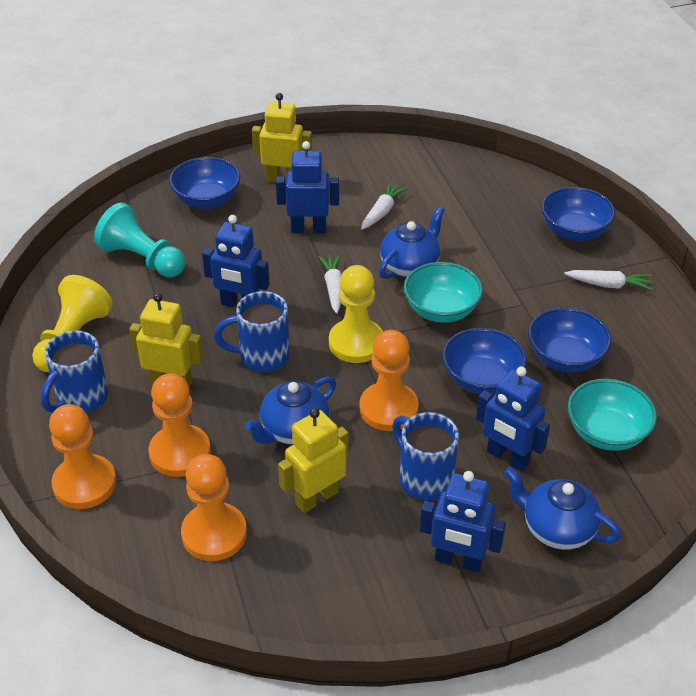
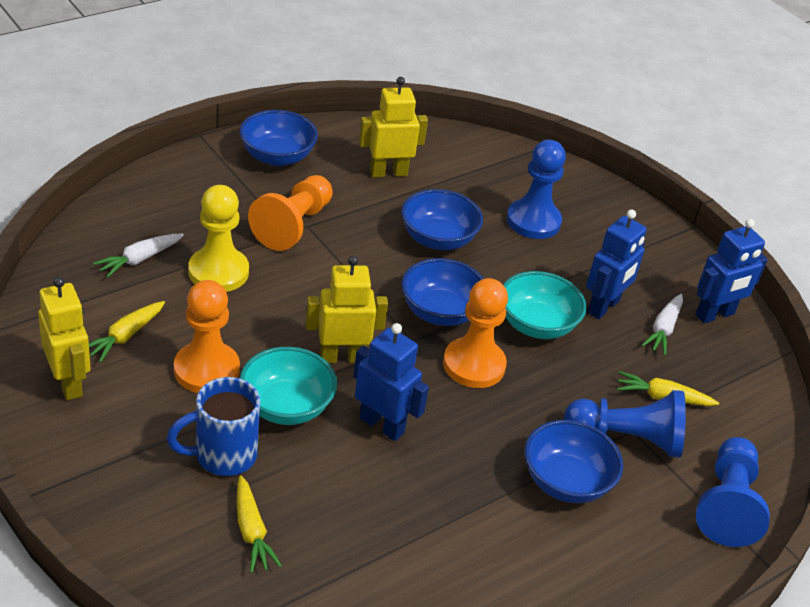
blue mug: 3 -> 1
blue pawn: 0 -> 3
blue robot: 4 -> 3
blue teapot: 3 -> 0
orange pawn: 4 -> 3
turquoise pawn: 1 -> 0
white carrot: 3 -> 2
yellow carrot: 0 -> 3
yellow pawn: 2 -> 1

